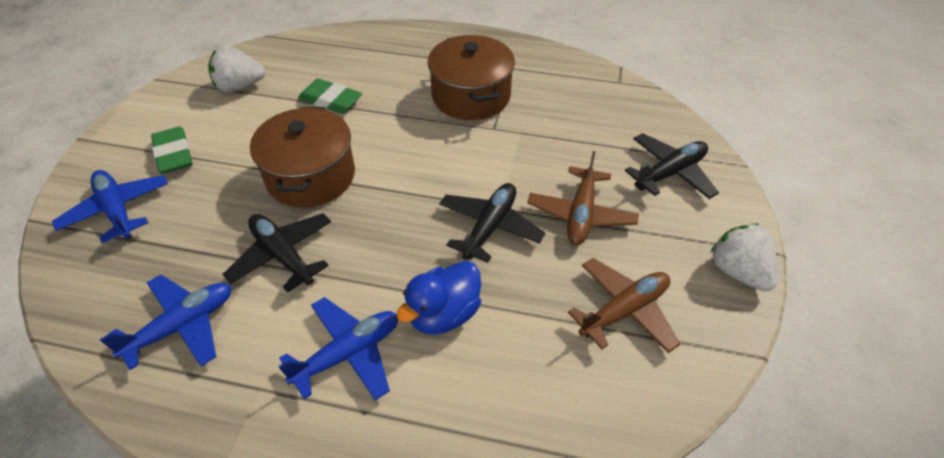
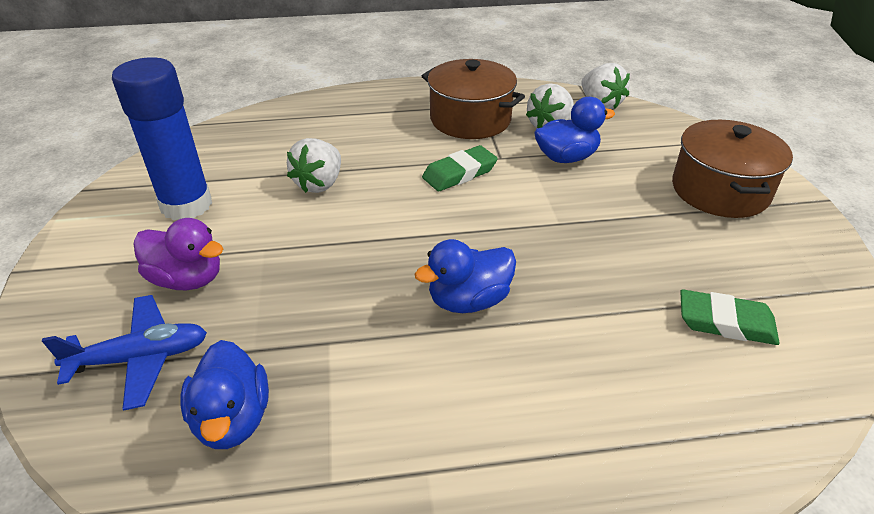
black plane: 3 -> 0
blue duck: 1 -> 3
blue glue stick: 0 -> 1
blue plane: 3 -> 1
brown plane: 2 -> 0
purple duck: 0 -> 1
white strawberry: 2 -> 3

